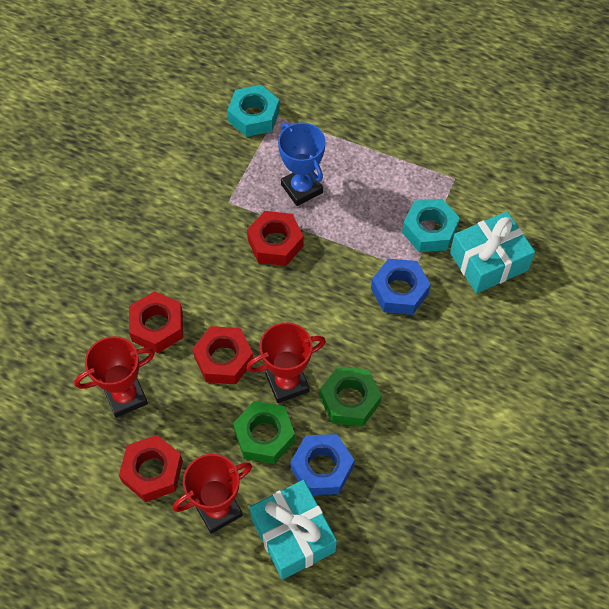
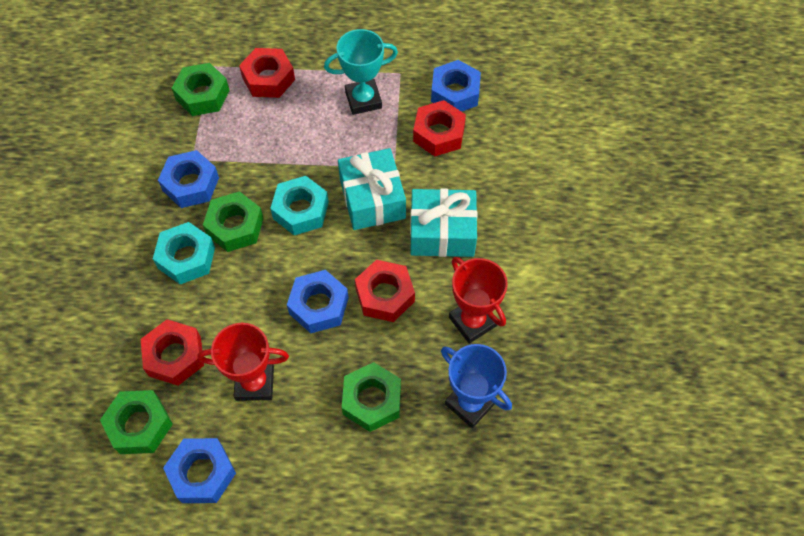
blue nut: 2 -> 4
green nut: 2 -> 4
red trophy: 3 -> 2
turquoise trophy: 0 -> 1

